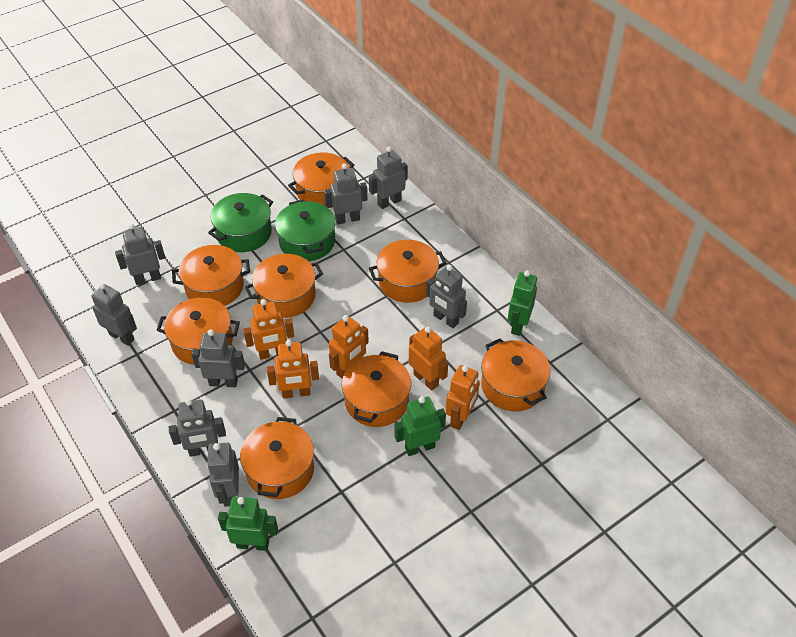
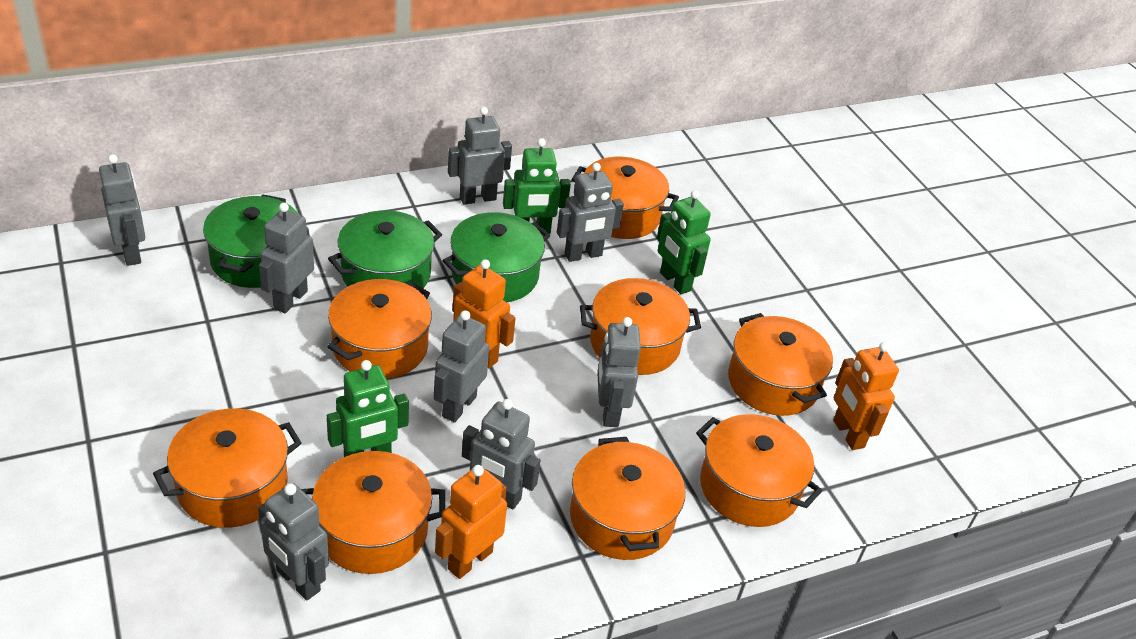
green pot: 2 -> 3
orange robot: 5 -> 3

